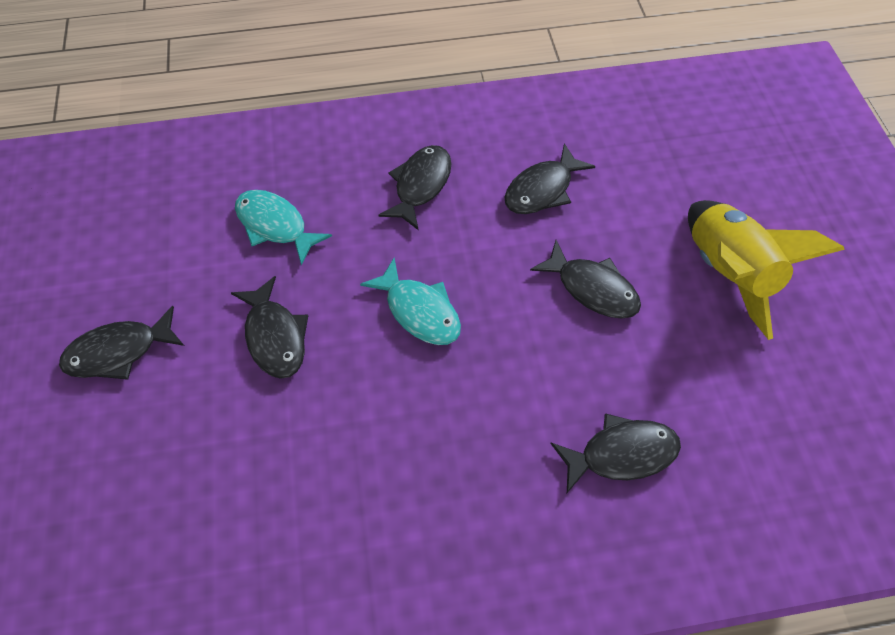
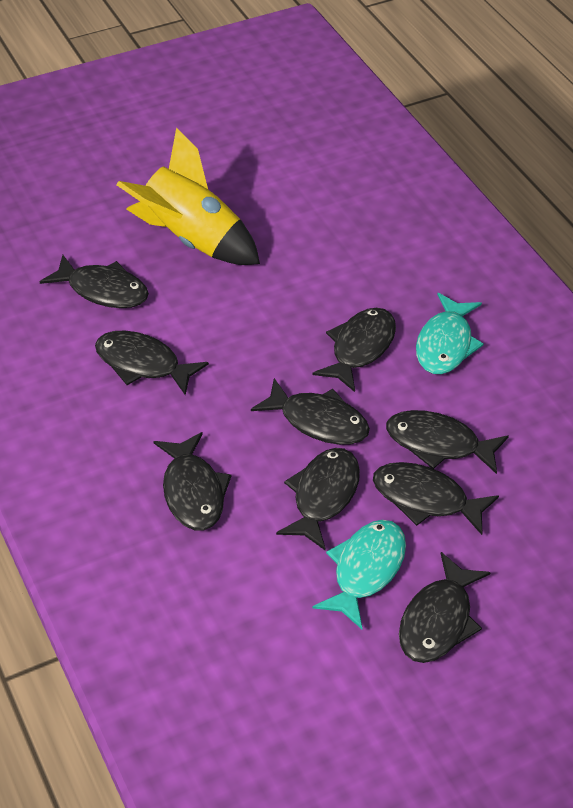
black fish: 6 -> 9

